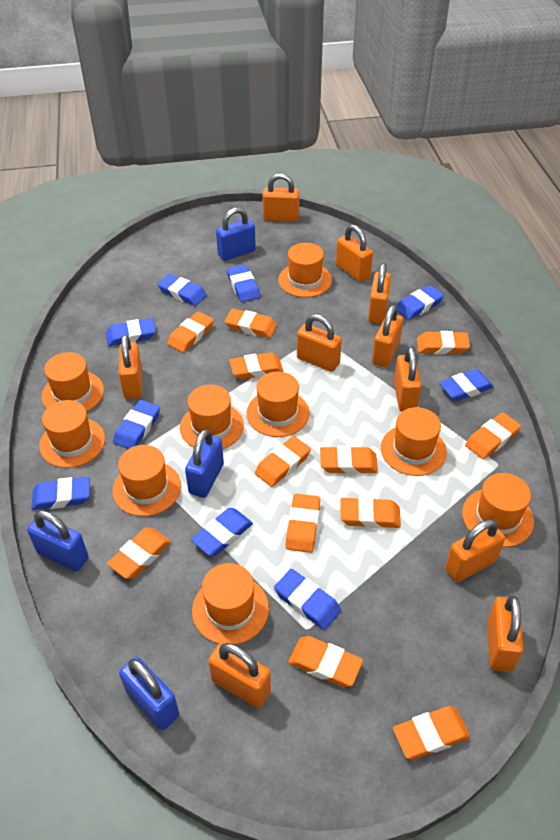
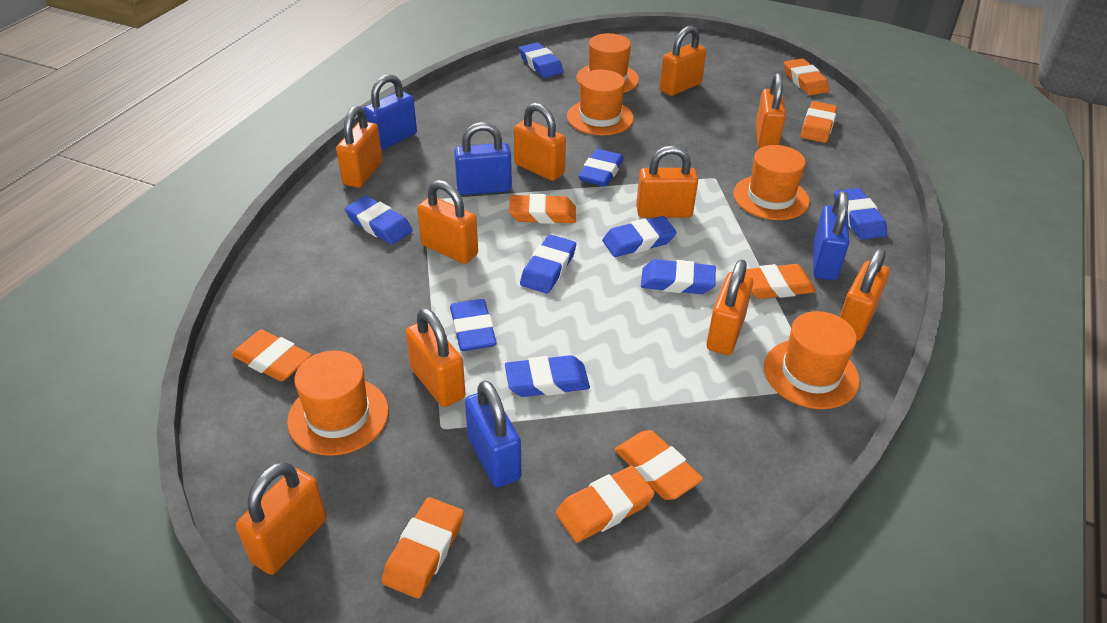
orange eraser: 12 -> 8
orange hat: 9 -> 5

